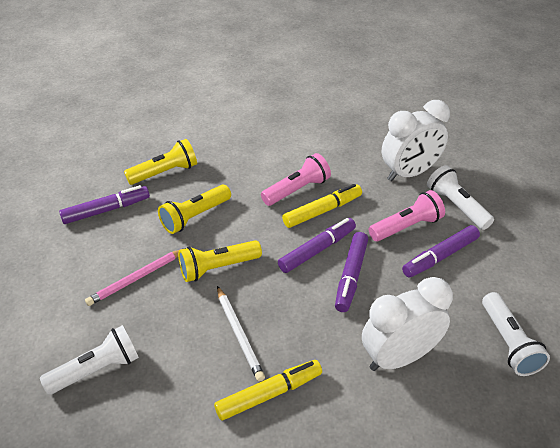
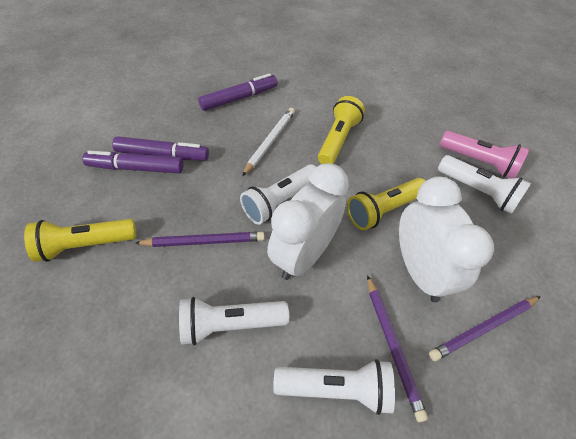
pink flashlight: 2 -> 1
pink pencil: 1 -> 0
purple marker: 4 -> 3
purple pencil: 0 -> 3
white flashlight: 3 -> 4
yellow marker: 2 -> 0

